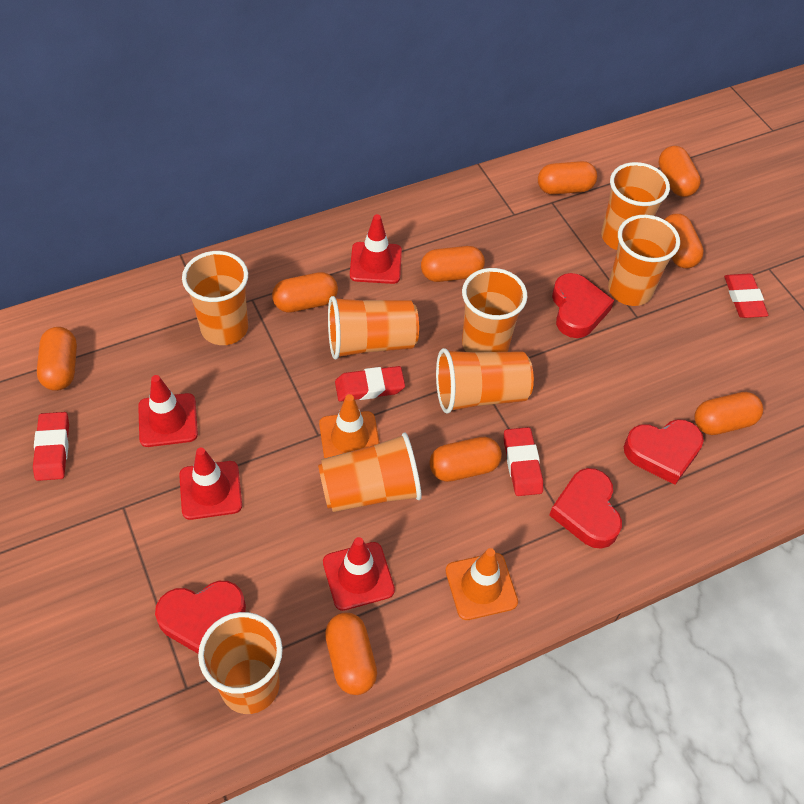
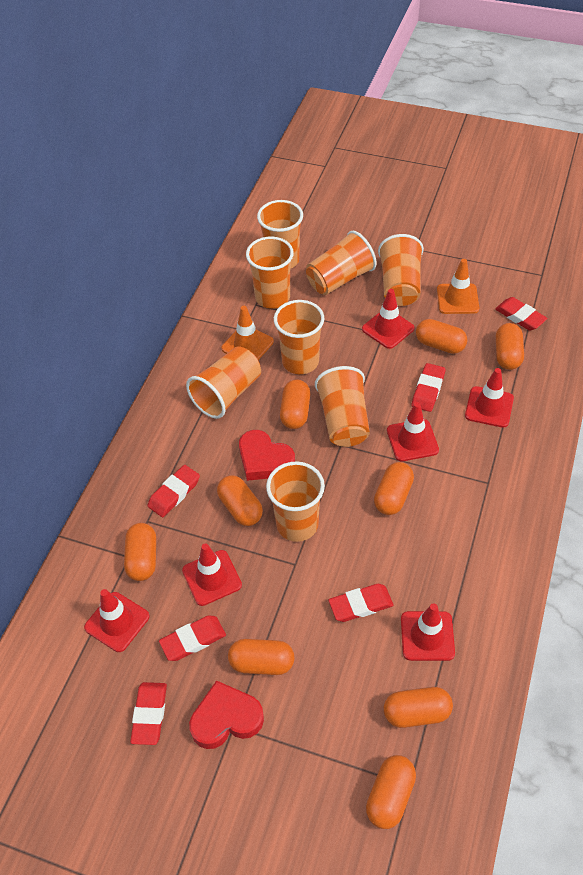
red eraser: 4 -> 6
red heart: 4 -> 2
red traffic cone: 4 -> 6

